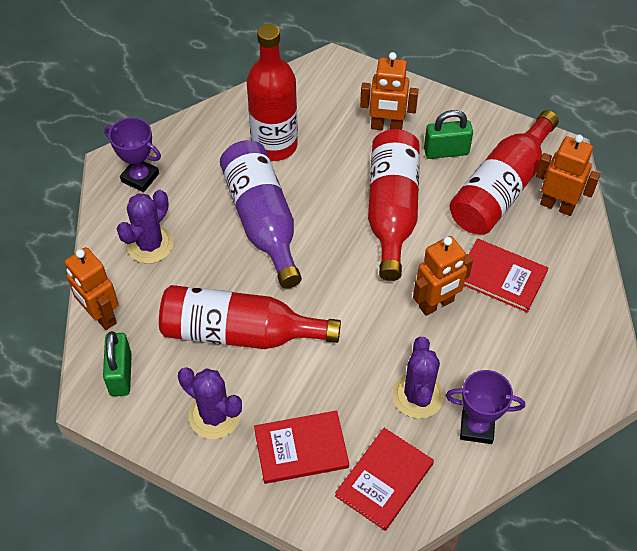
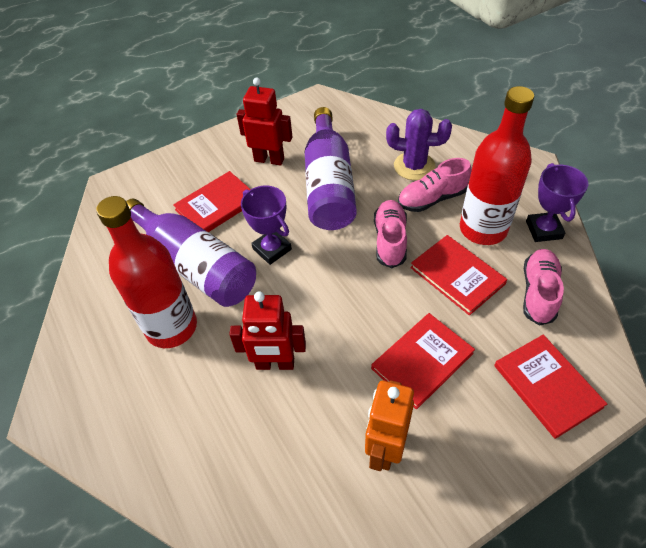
green padlock: 2 -> 0
orange robot: 4 -> 1
pink shoe: 0 -> 3
purple bottle: 1 -> 2
purple cactus: 3 -> 1
red book: 3 -> 4
red bottle: 4 -> 2
red robot: 0 -> 2

